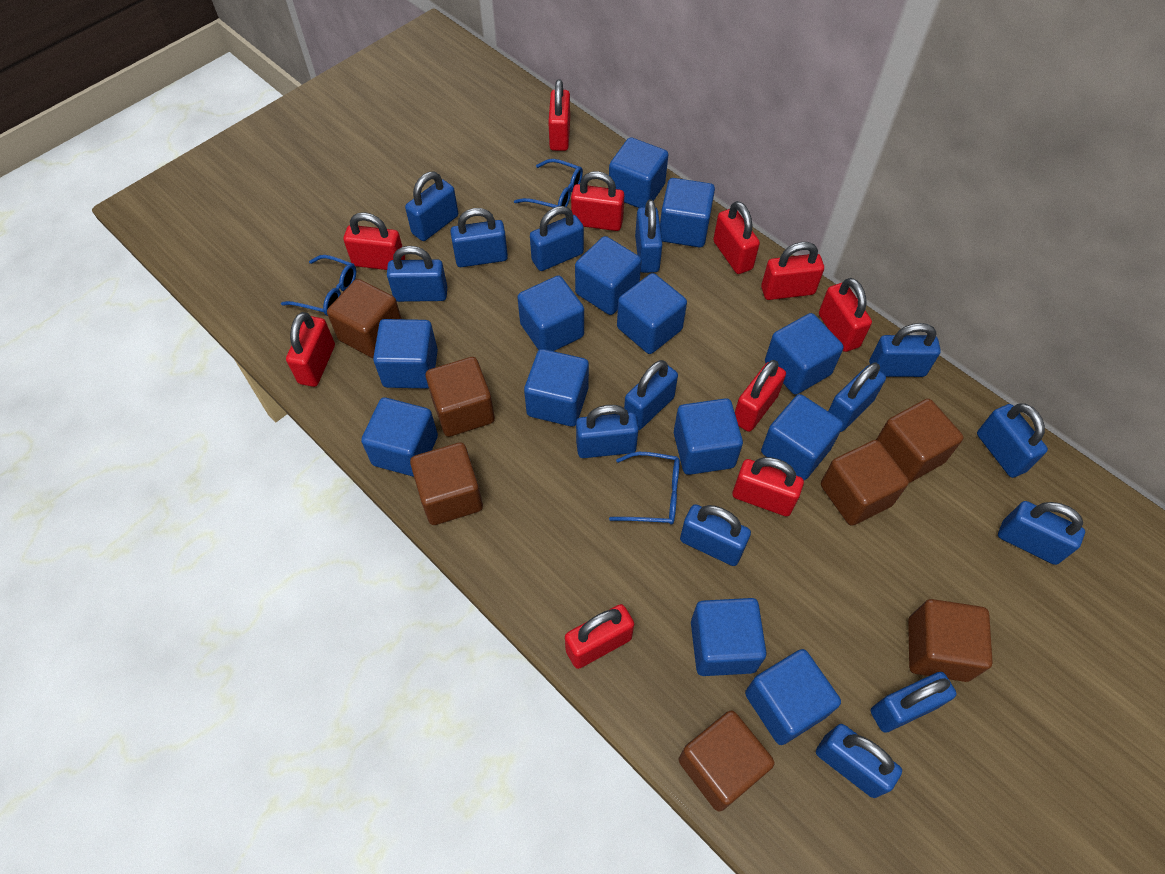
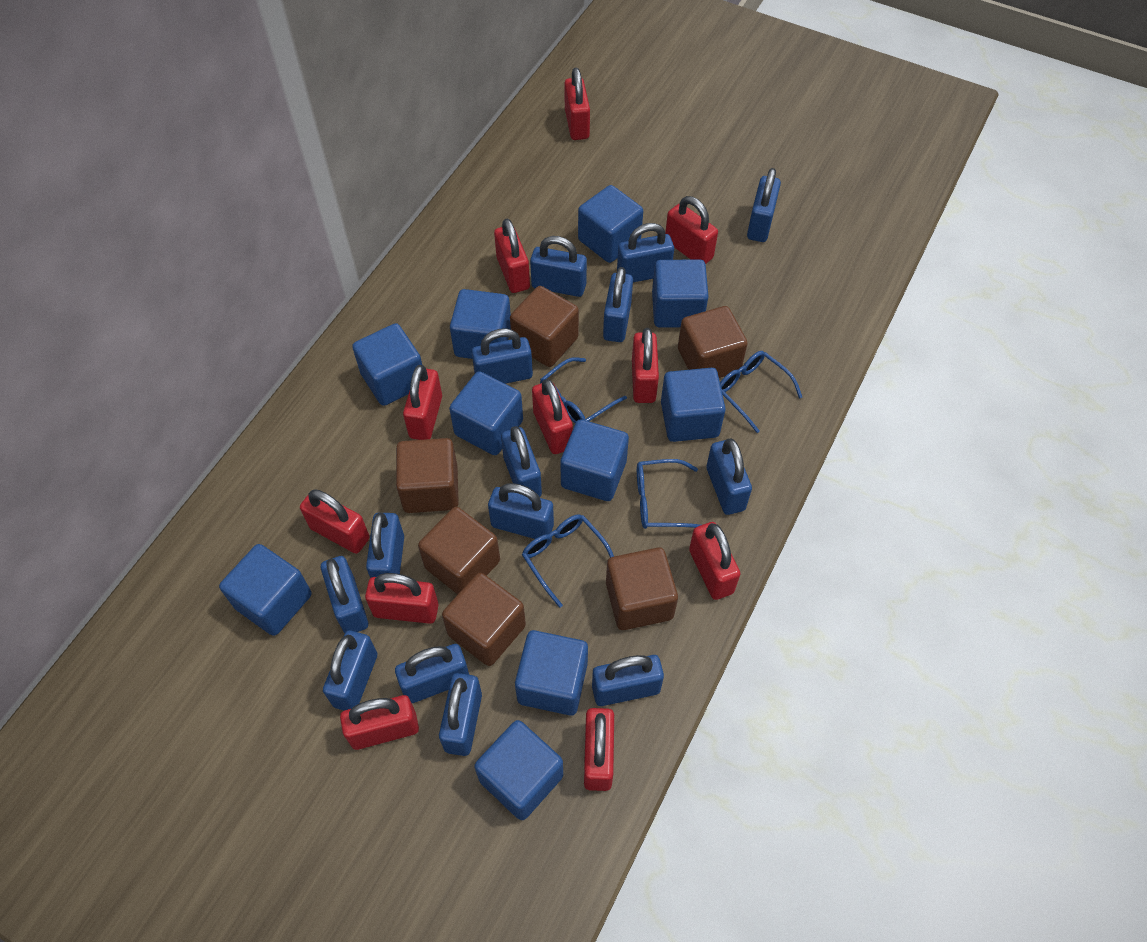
blue cube: 13 -> 10
blue glasses: 3 -> 4
brown cube: 7 -> 6
red padlock: 10 -> 11

